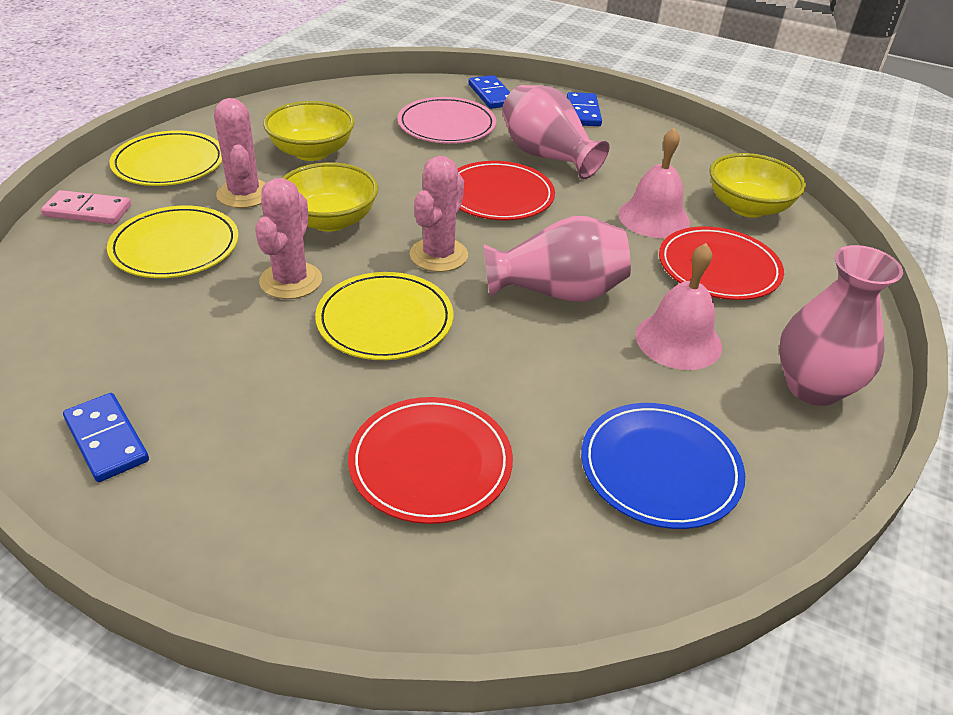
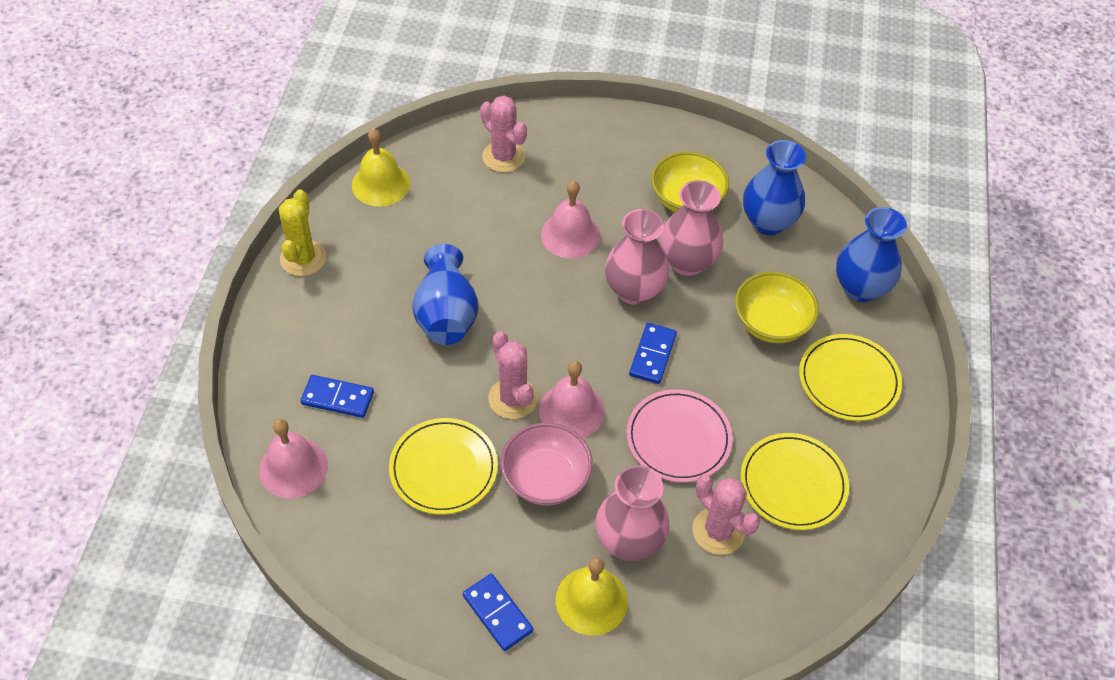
blue plate: 1 -> 0
blue vase: 0 -> 3
pink bell: 2 -> 3
pink bowl: 0 -> 1
pink domino: 1 -> 0
red plate: 3 -> 0
yellow bell: 0 -> 2
yellow bowl: 3 -> 2
yellow cactus: 0 -> 1

